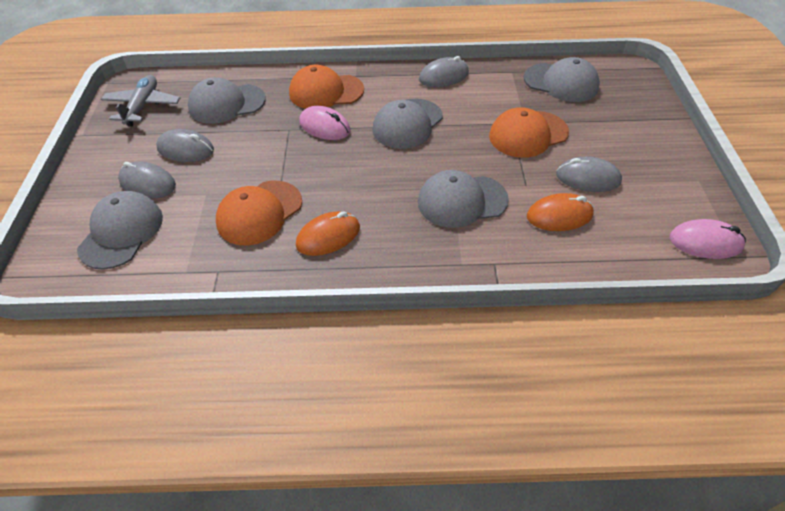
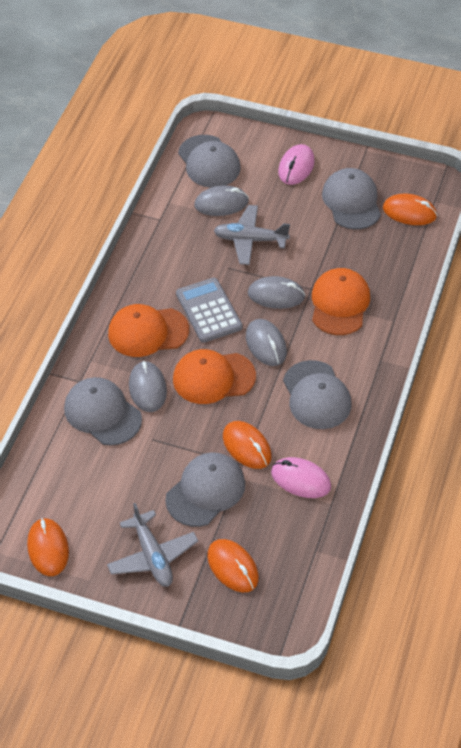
grey calculator: 0 -> 1
grey plane: 1 -> 2
orange mouse: 2 -> 4

